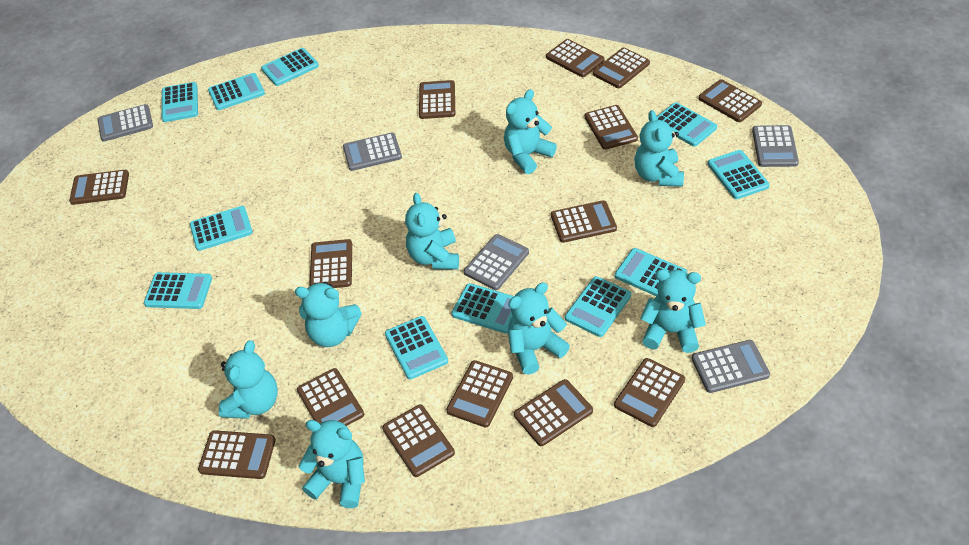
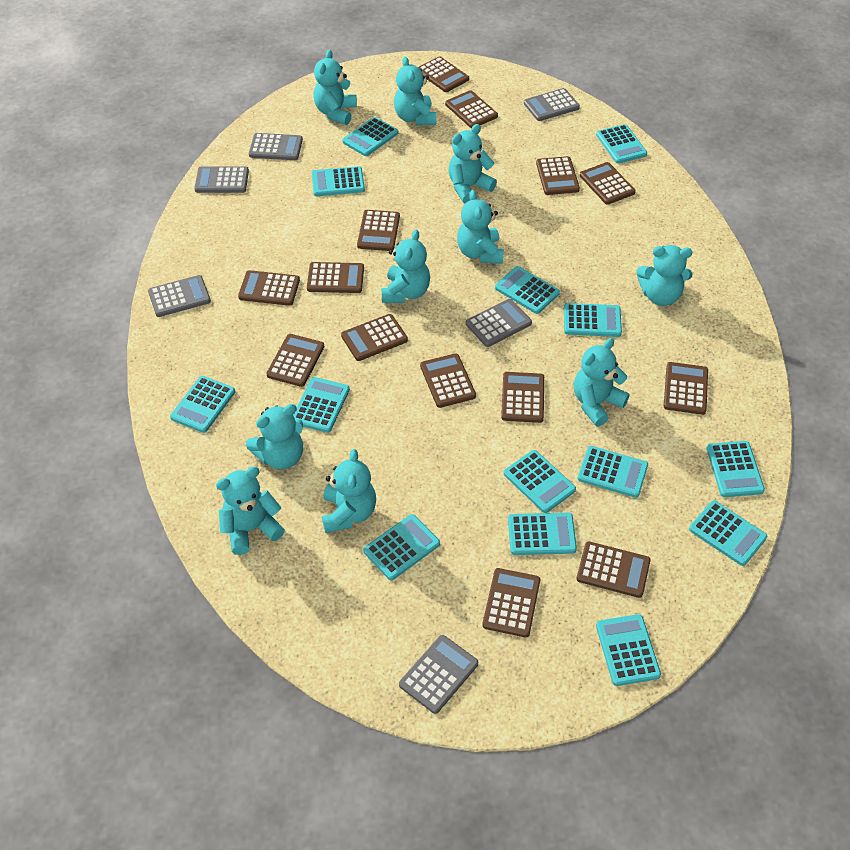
grey calculator: 5 -> 6
turquoise calculator: 11 -> 14
turquoise teddy bear: 8 -> 10

